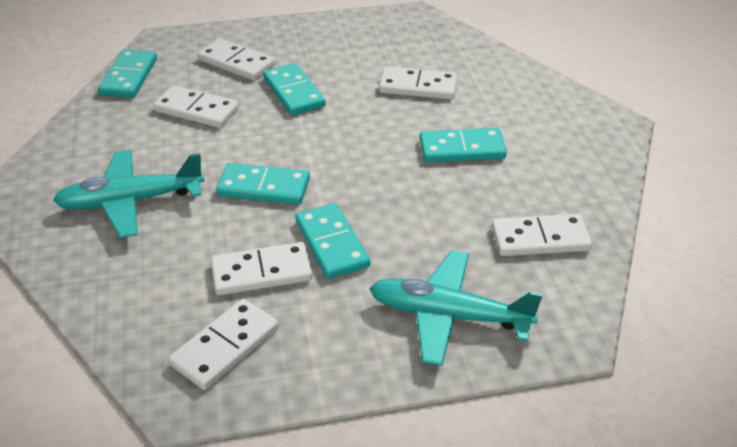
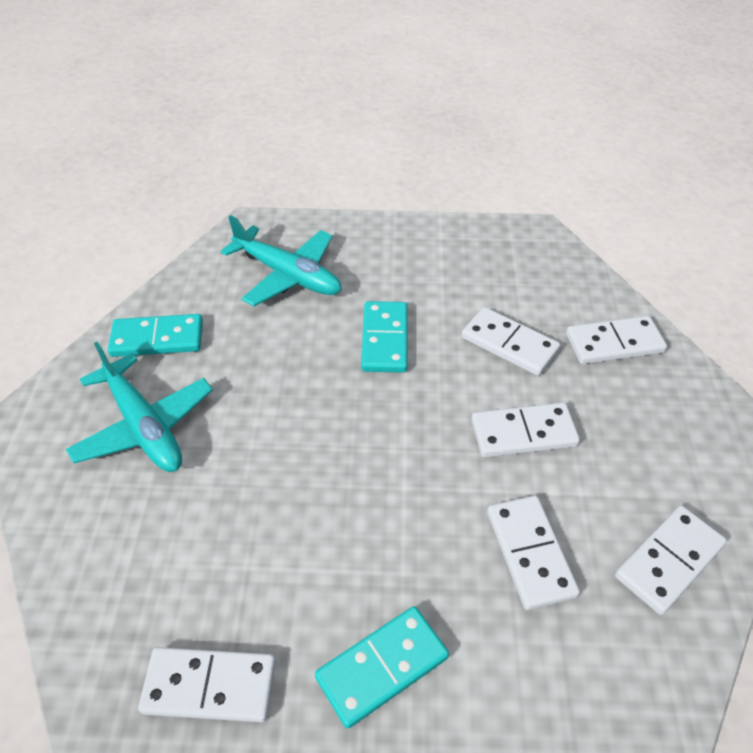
turquoise domino: 5 -> 3

